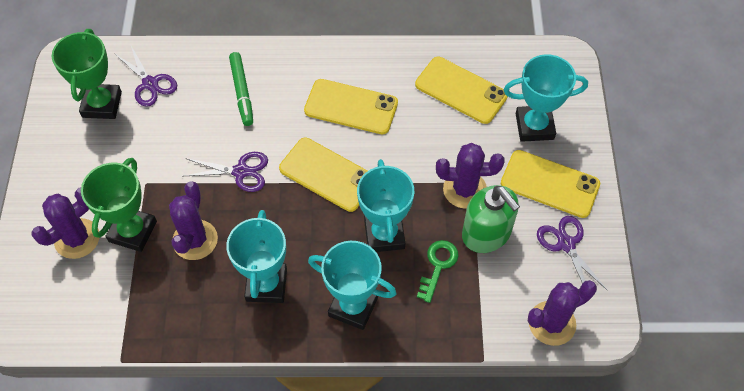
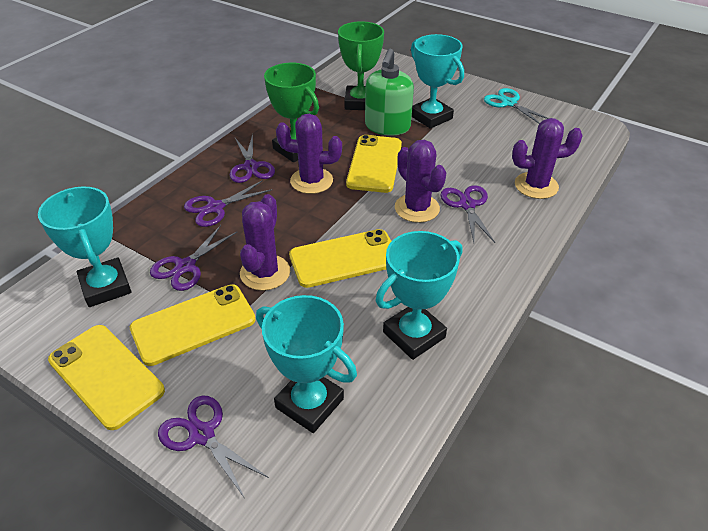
green key: 1 -> 0
green marker: 1 -> 0
purple scissors: 3 -> 5
turquoise scissors: 0 -> 1

